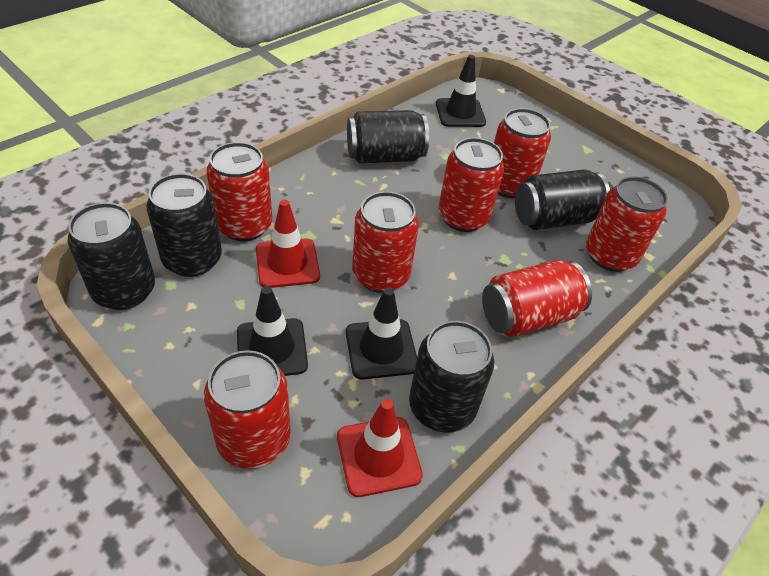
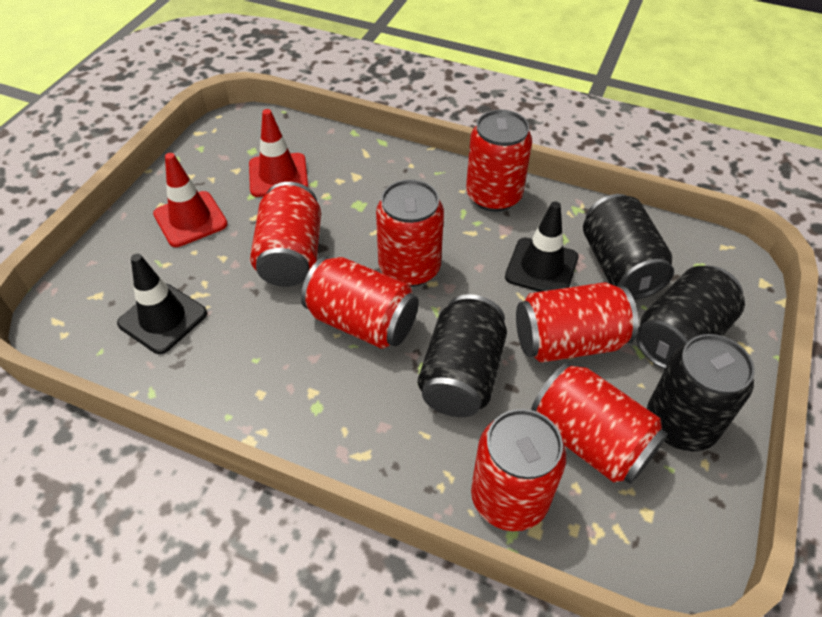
black can: 5 -> 4
black traffic cone: 3 -> 2

